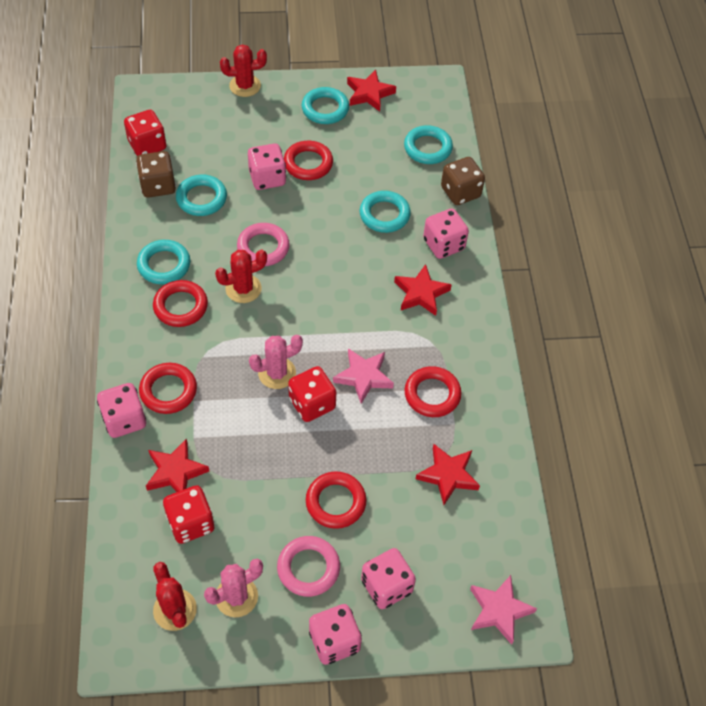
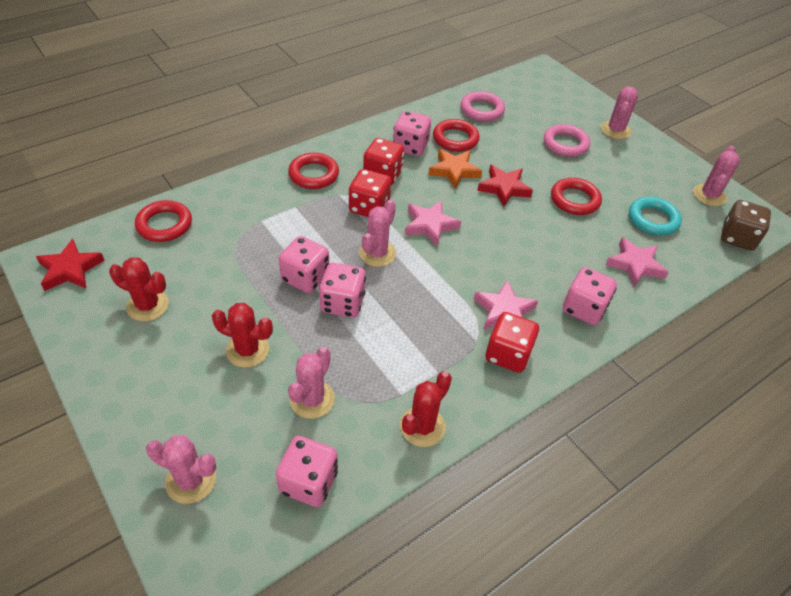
brown dice: 2 -> 1
orange star: 0 -> 1
pink cactus: 2 -> 5
pink star: 2 -> 3
red ring: 5 -> 4
red star: 4 -> 2
turquoise ring: 5 -> 1

